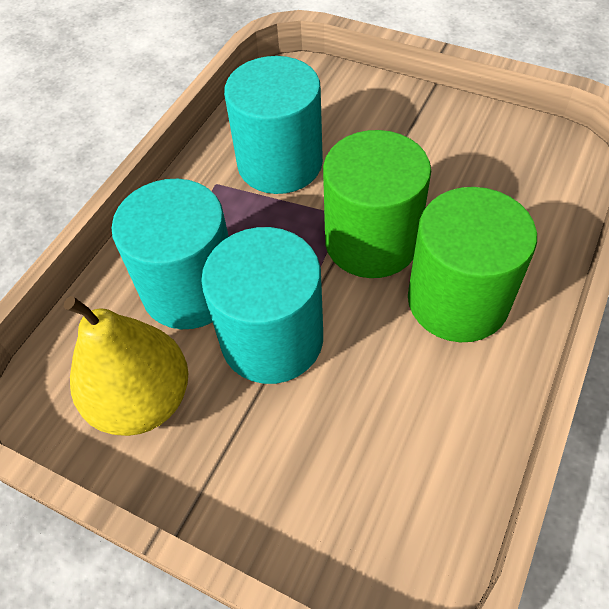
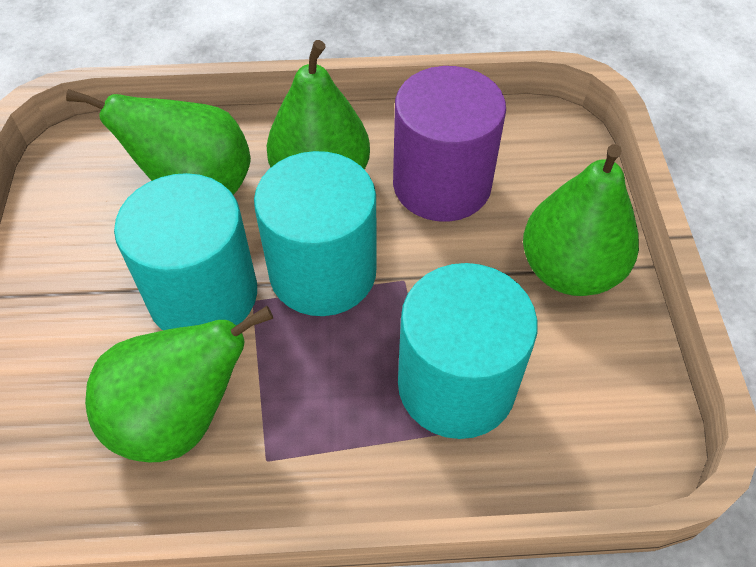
green cylinder: 2 -> 0
green pear: 0 -> 4
purple cylinder: 0 -> 1
yellow pear: 1 -> 0

